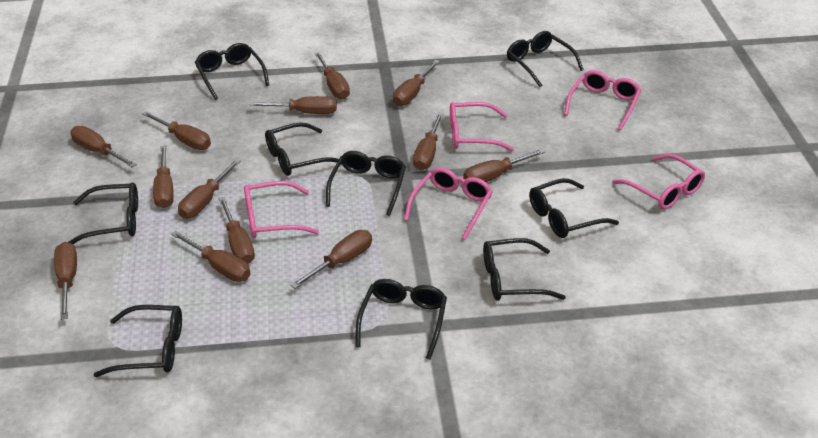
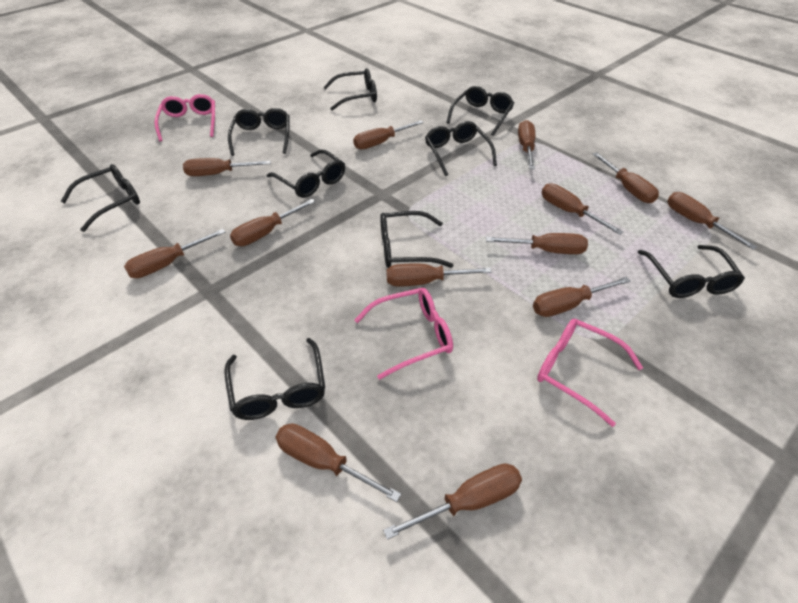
pink glasses: 5 -> 3

